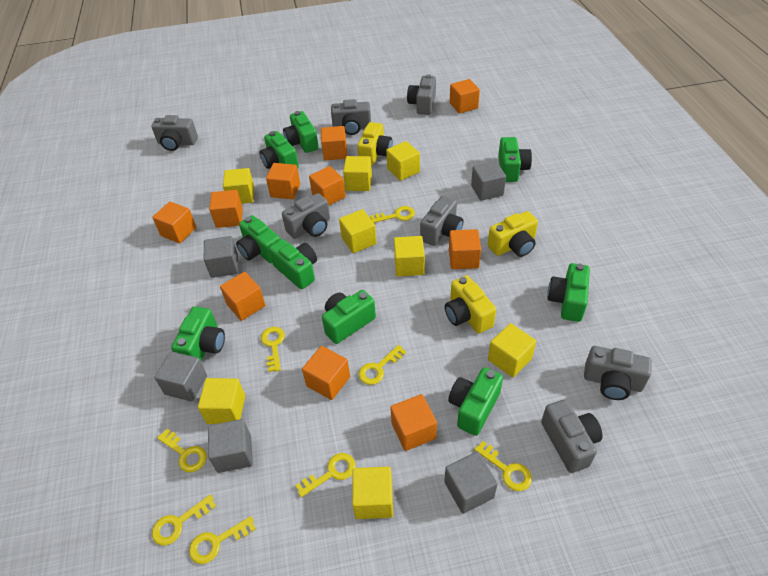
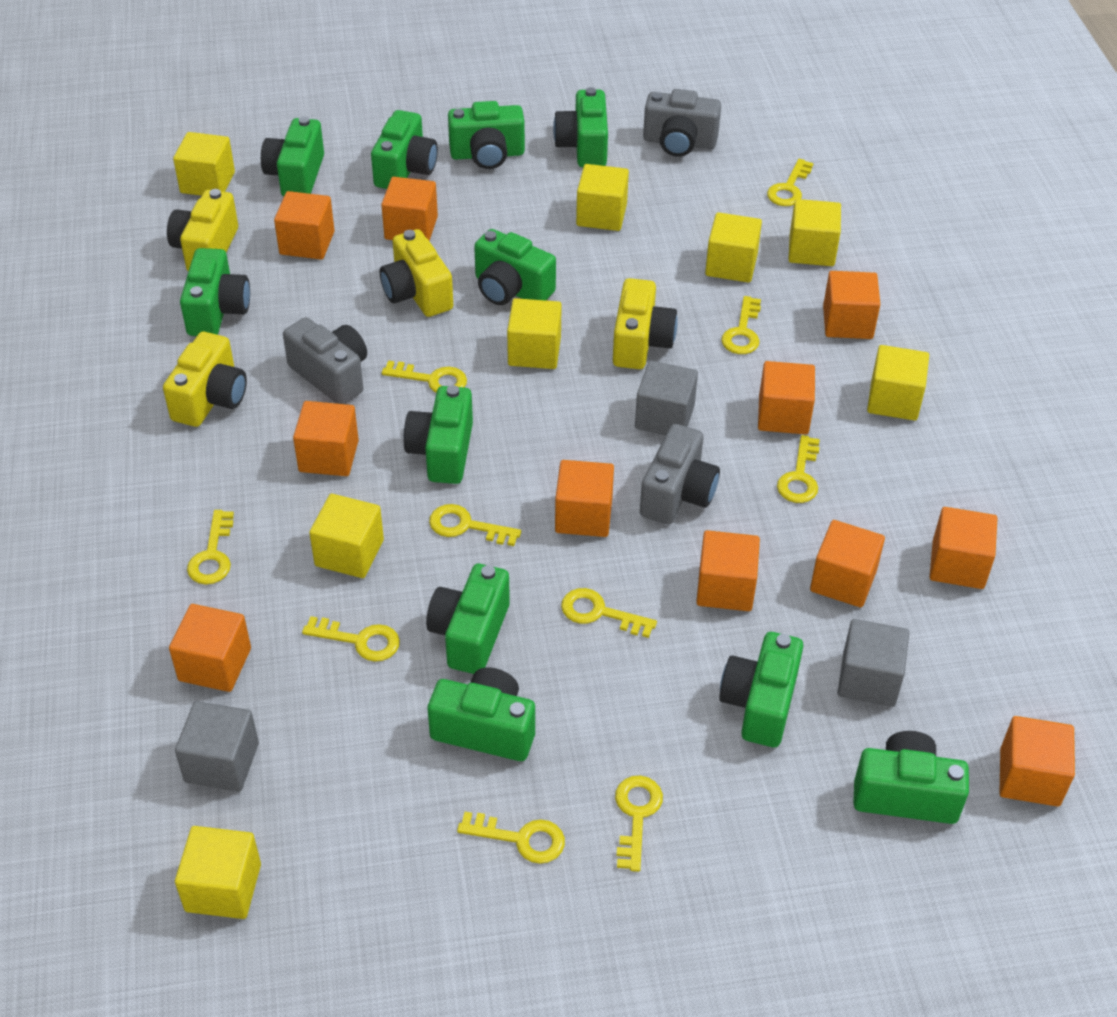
green camera: 9 -> 11
grey camera: 7 -> 3
grey cube: 5 -> 3
orange cube: 10 -> 11
yellow camera: 3 -> 4
yellow key: 8 -> 10

